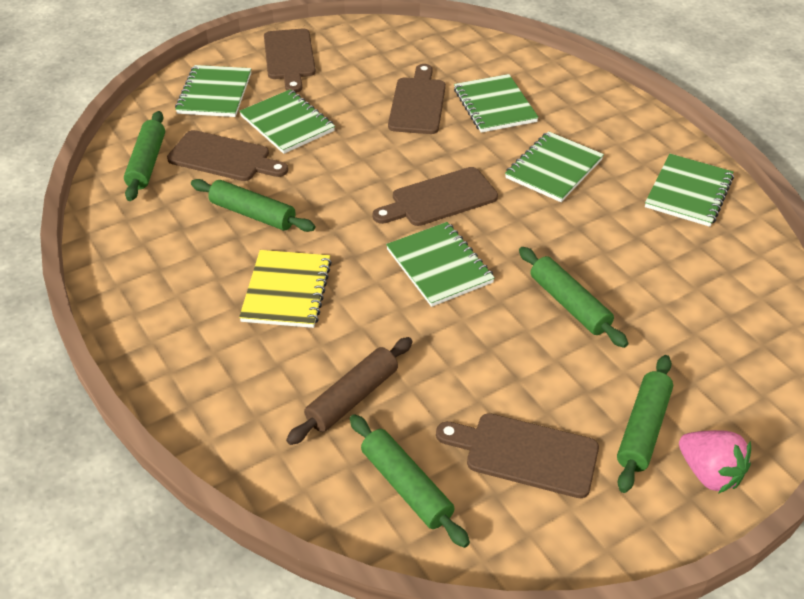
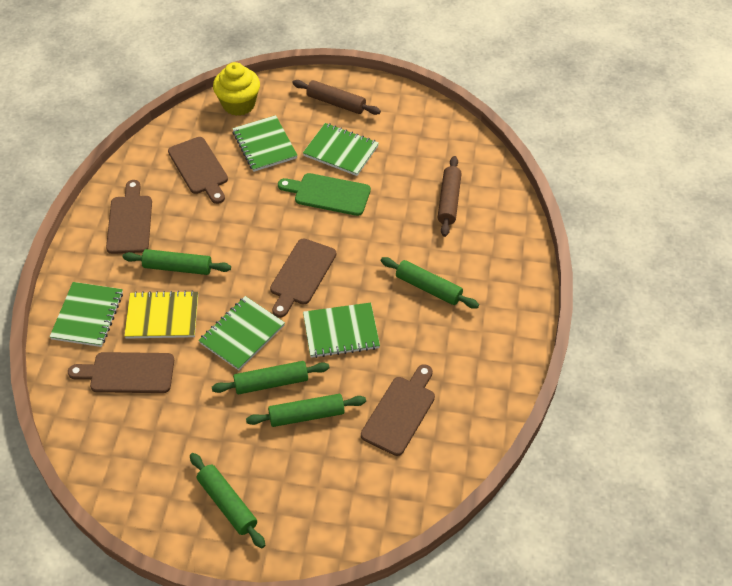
brown rolling pin: 1 -> 2
green cutting board: 0 -> 1
green notebook: 6 -> 5
pink strawberry: 1 -> 0
yellow cupcake: 0 -> 1

